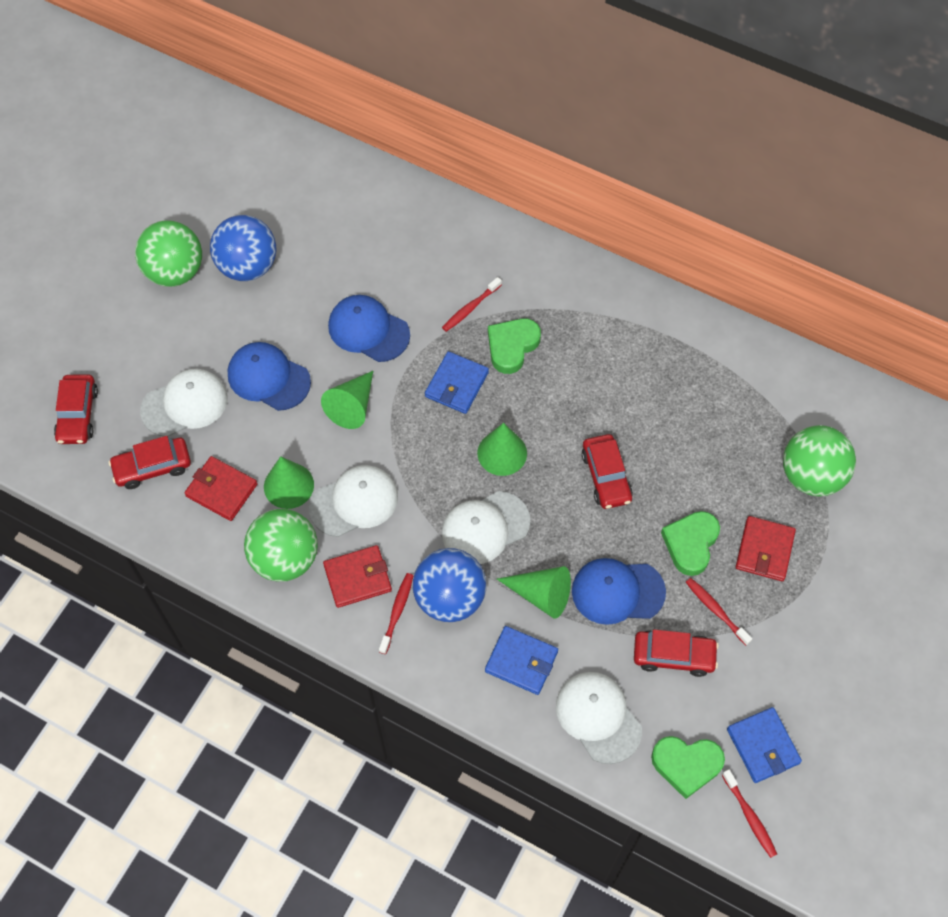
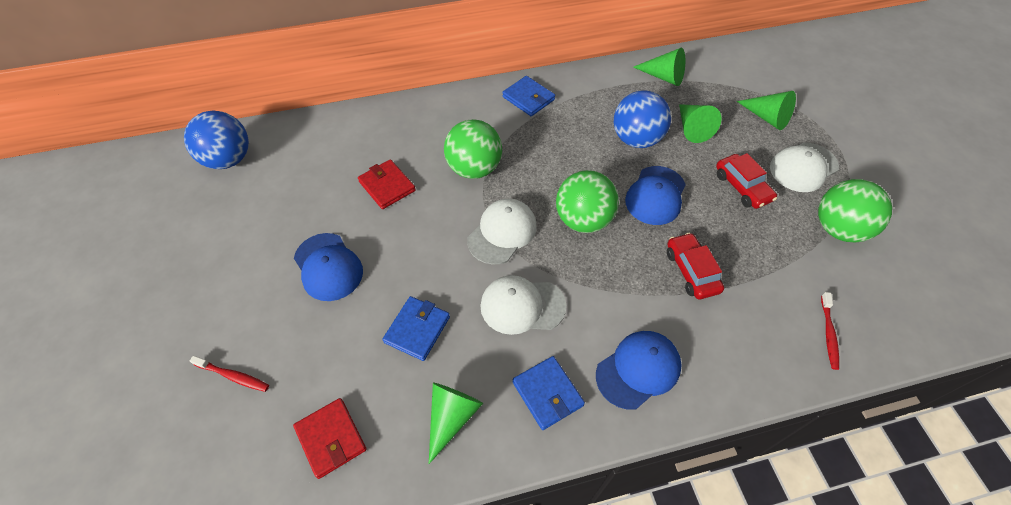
green heart: 3 -> 0
red car: 4 -> 2
red toothbrush: 4 -> 2
red wallet: 3 -> 2
white cap: 4 -> 3

